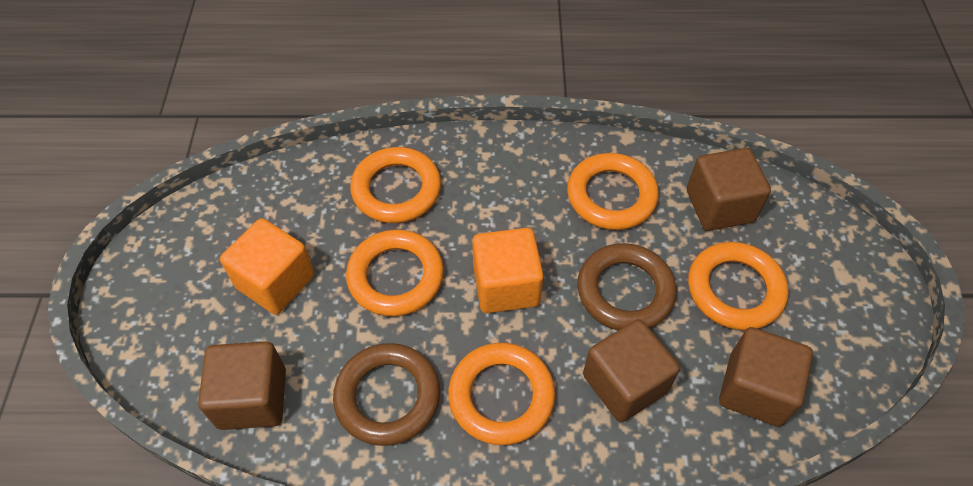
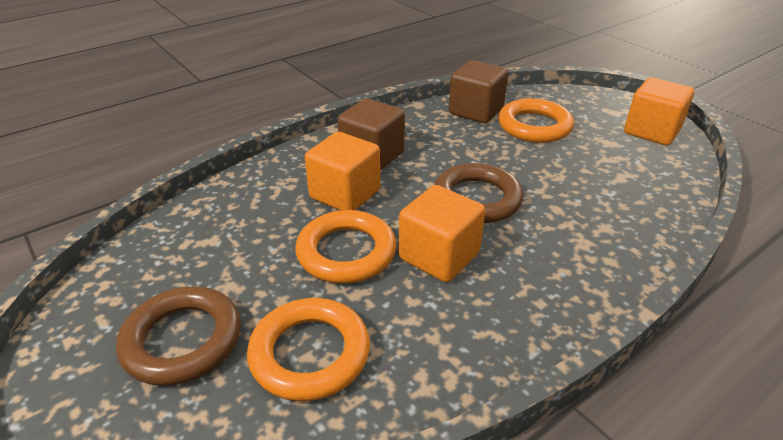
brown cube: 4 -> 2
orange cube: 2 -> 3
orange ring: 5 -> 3

